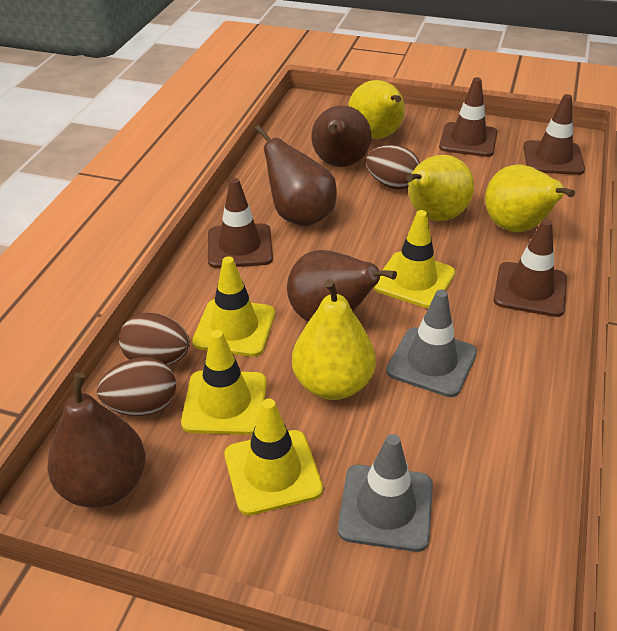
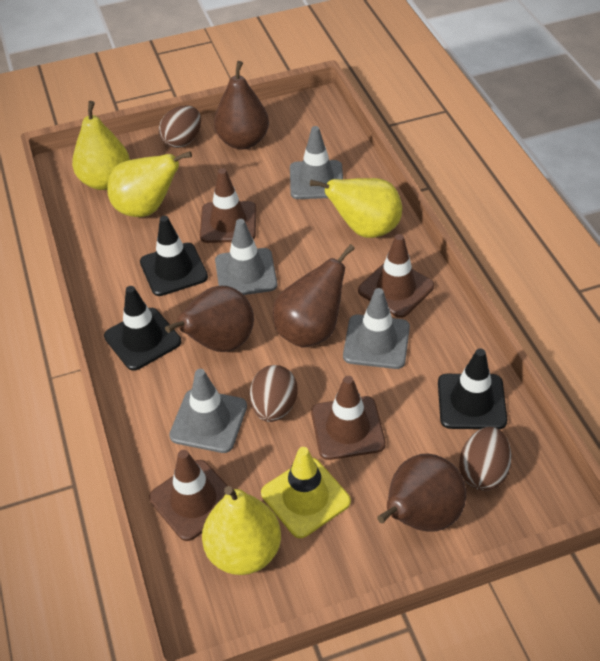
black traffic cone: 0 -> 3
grey traffic cone: 2 -> 4
yellow traffic cone: 4 -> 1

